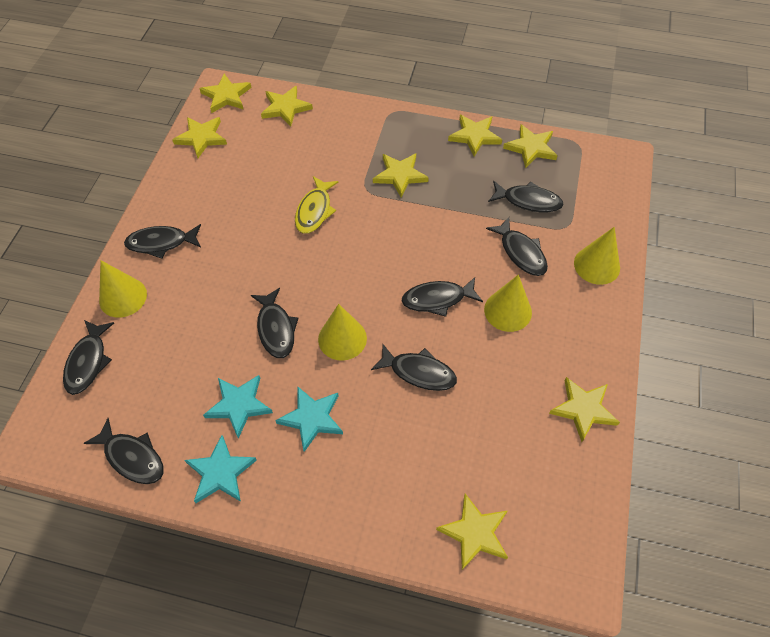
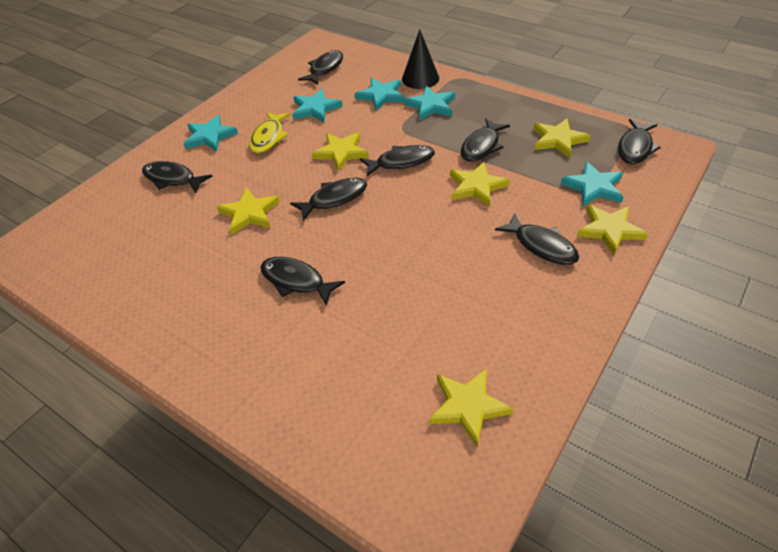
black cone: 0 -> 1
turquoise star: 3 -> 5
yellow cone: 4 -> 0
yellow star: 8 -> 6

